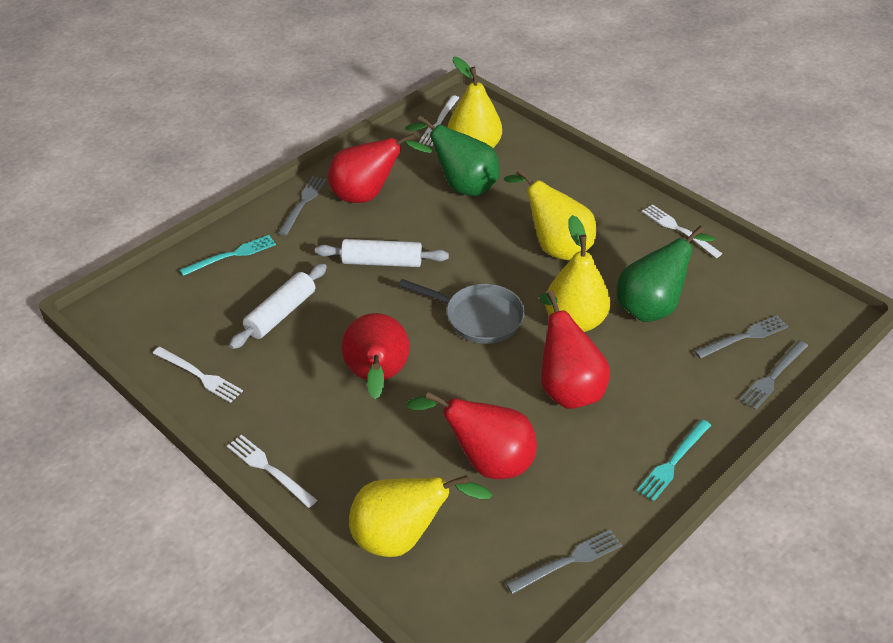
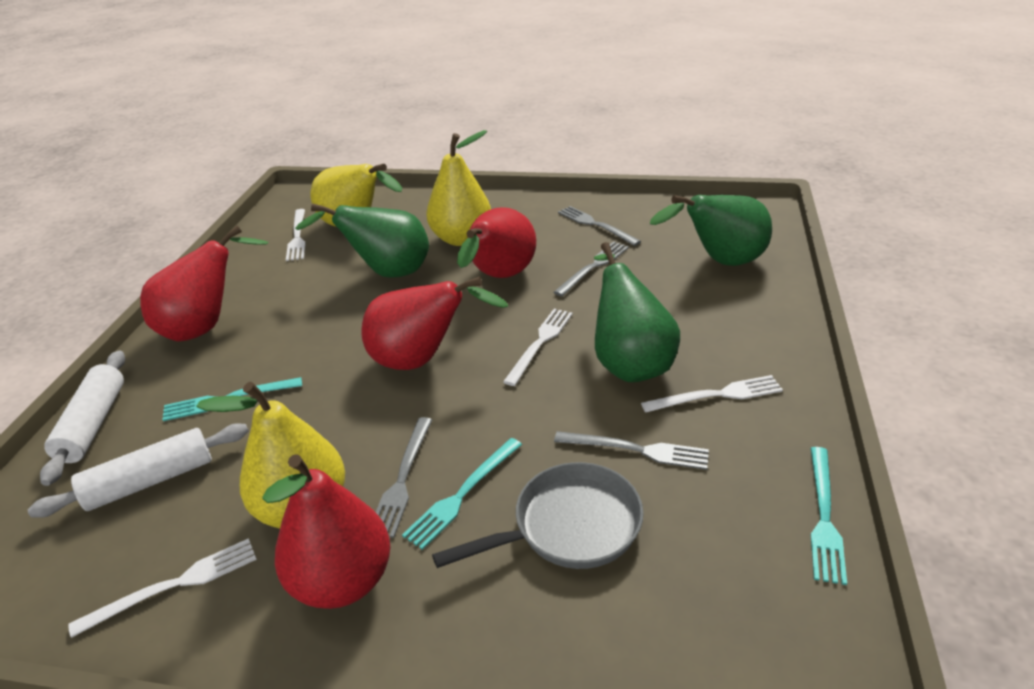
green pear: 2 -> 3
turquoise fork: 2 -> 3
yellow pear: 4 -> 3

